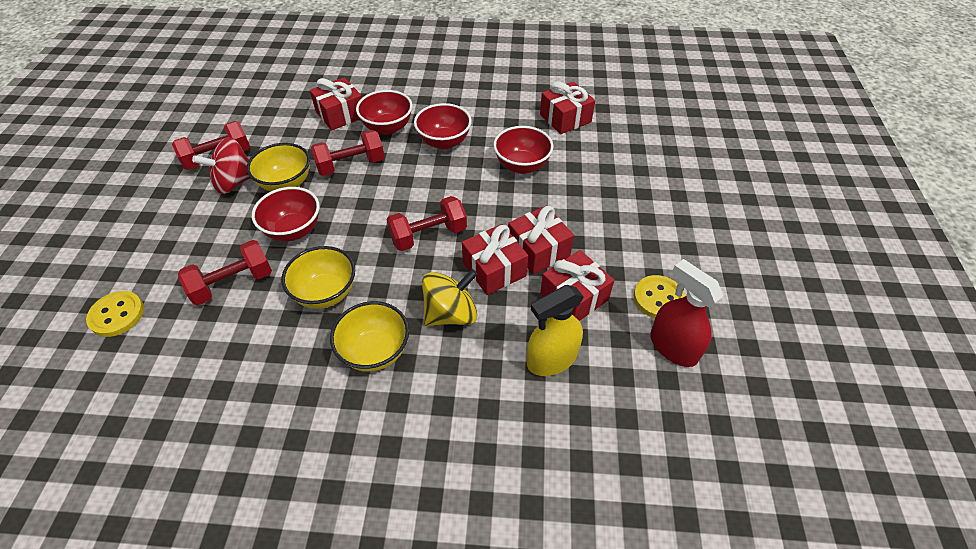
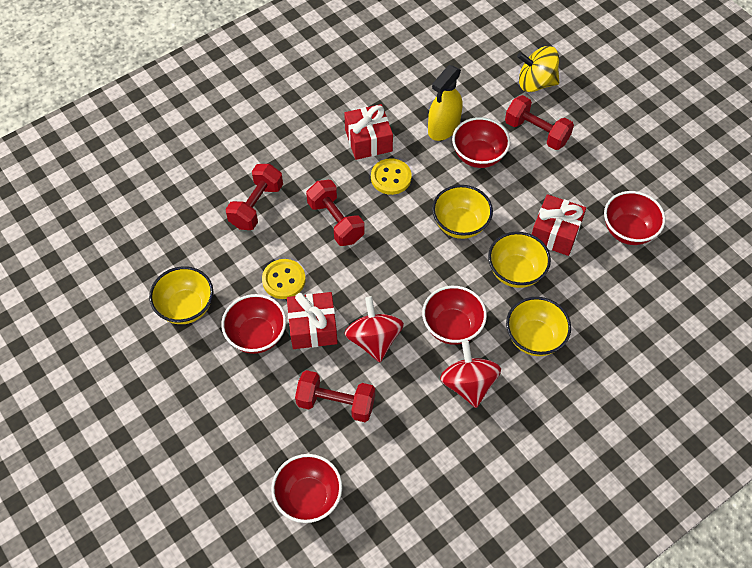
red bowl: 4 -> 5
red gift: 5 -> 3
red spinning top: 1 -> 2
red spray bottle: 1 -> 0
yellow bowl: 3 -> 4

